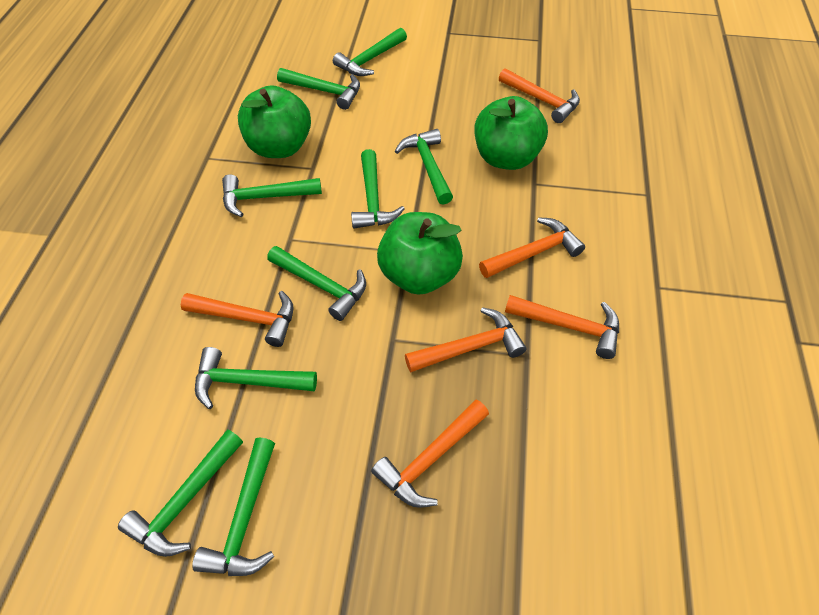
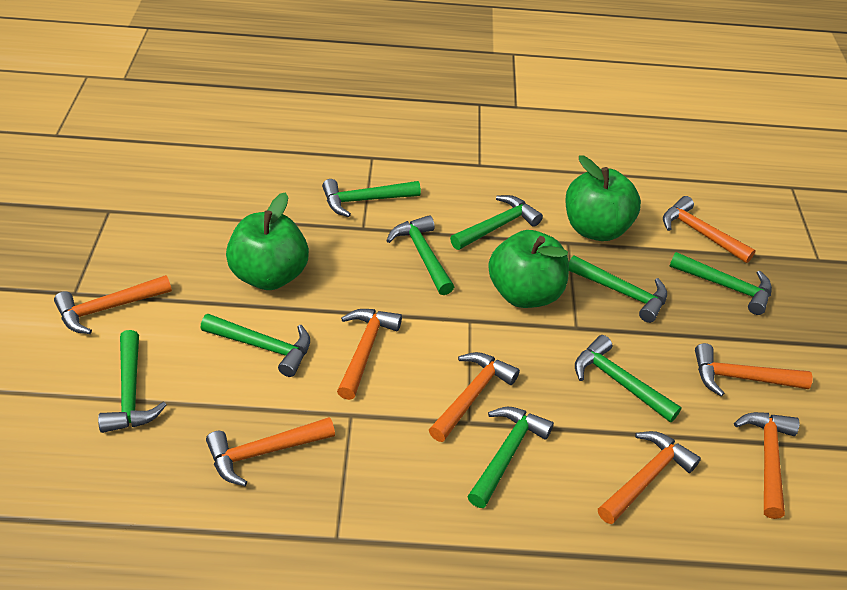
orange hammer: 6 -> 8

